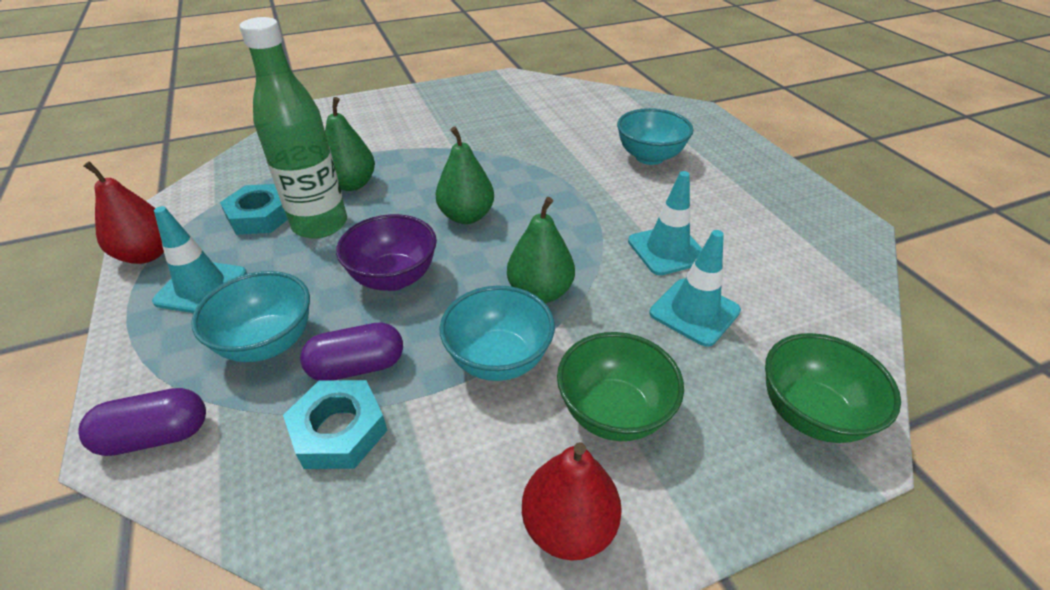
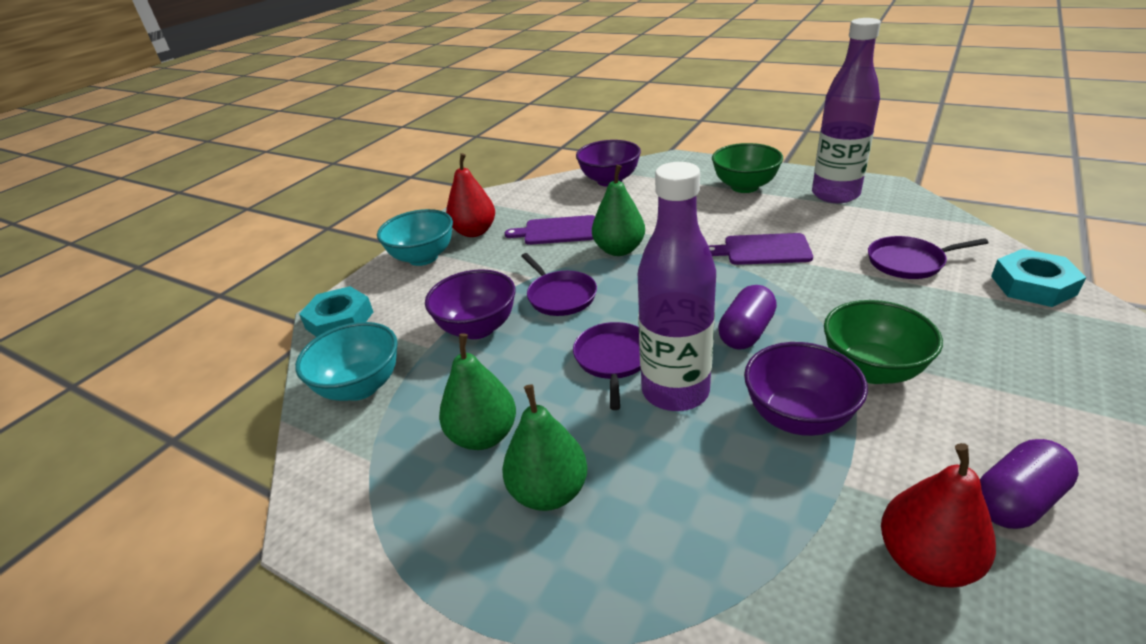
green bottle: 1 -> 0
purple bottle: 0 -> 2
purple bowl: 1 -> 3
purple cutting board: 0 -> 2
purple pan: 0 -> 3
turquoise bowl: 3 -> 2
turquoise traffic cone: 3 -> 0

